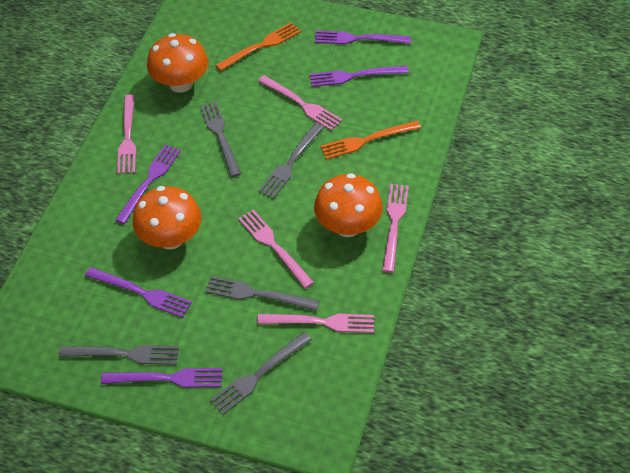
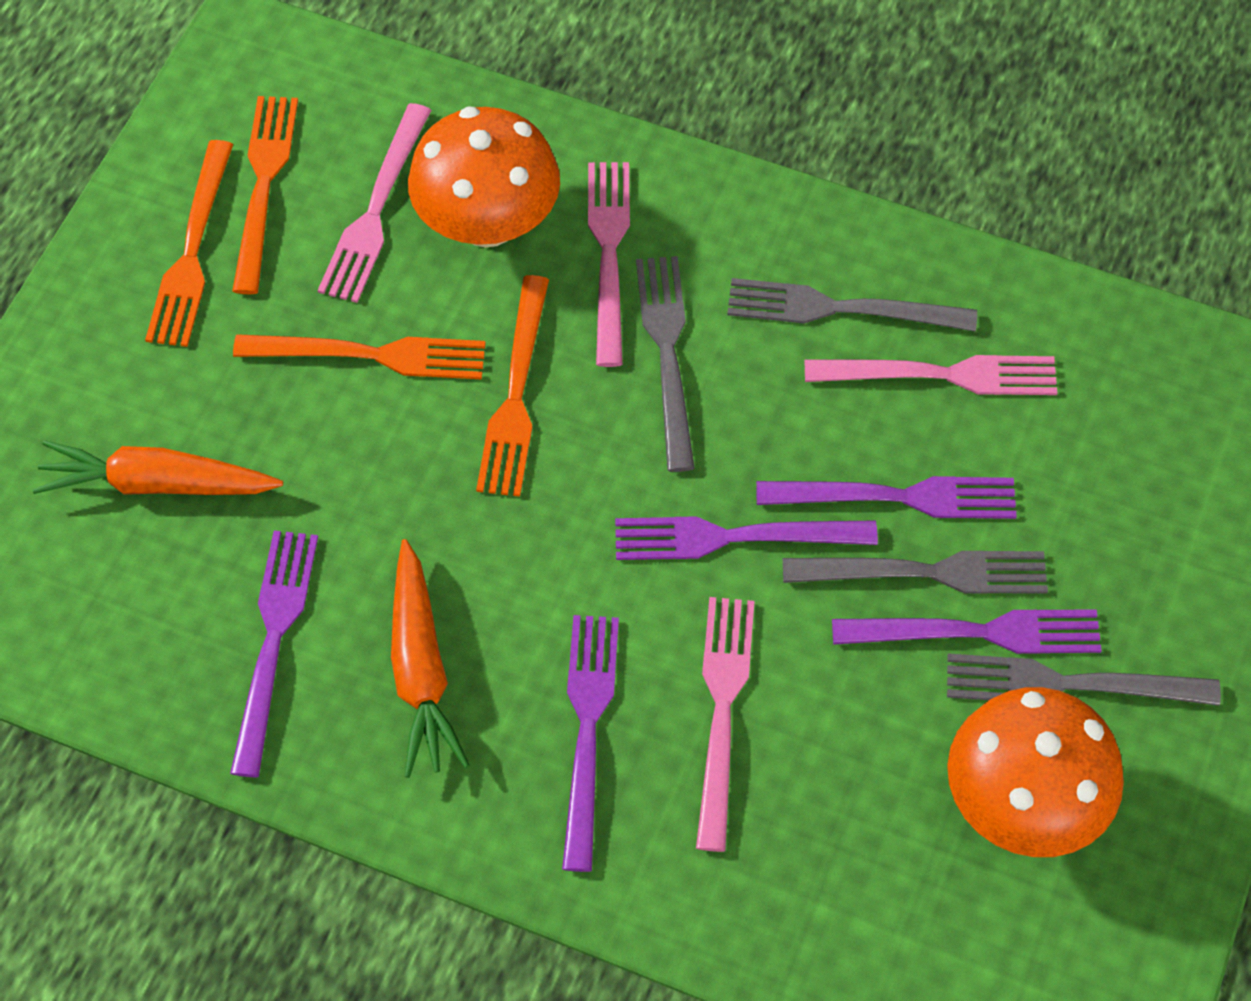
grey fork: 5 -> 4
orange carrot: 0 -> 2
orange fork: 2 -> 4
orange mushroom: 3 -> 2
pink fork: 5 -> 4

